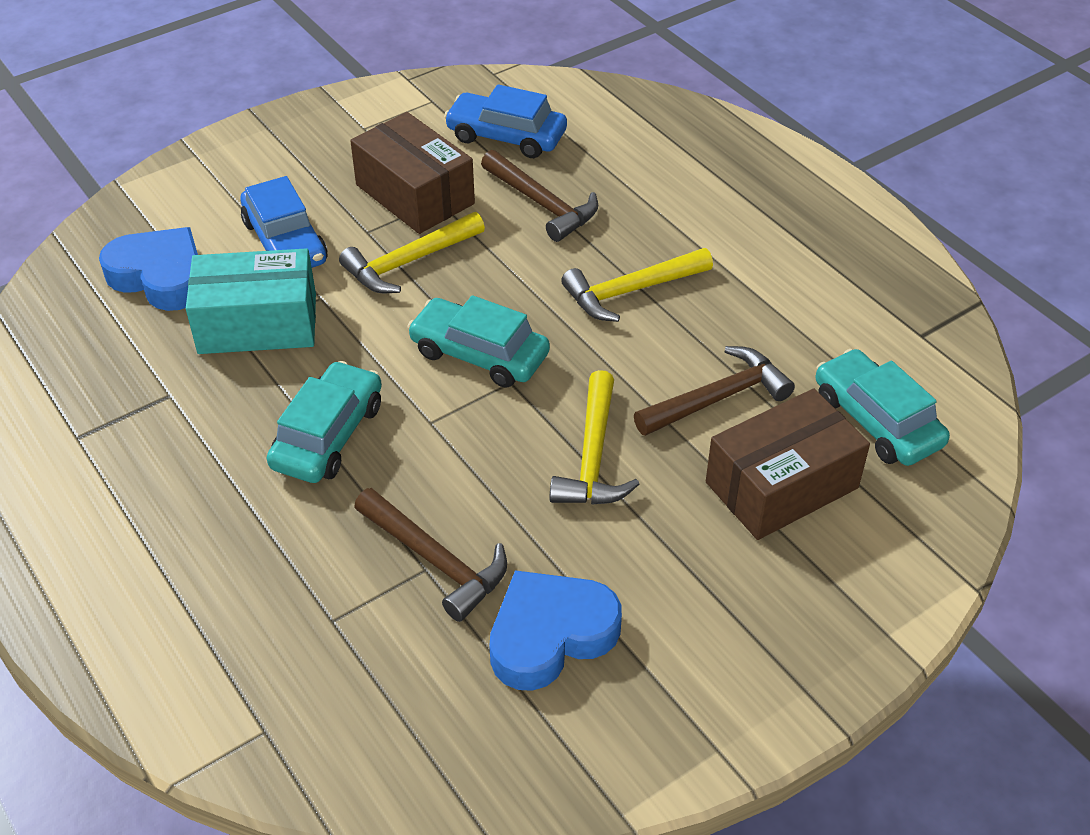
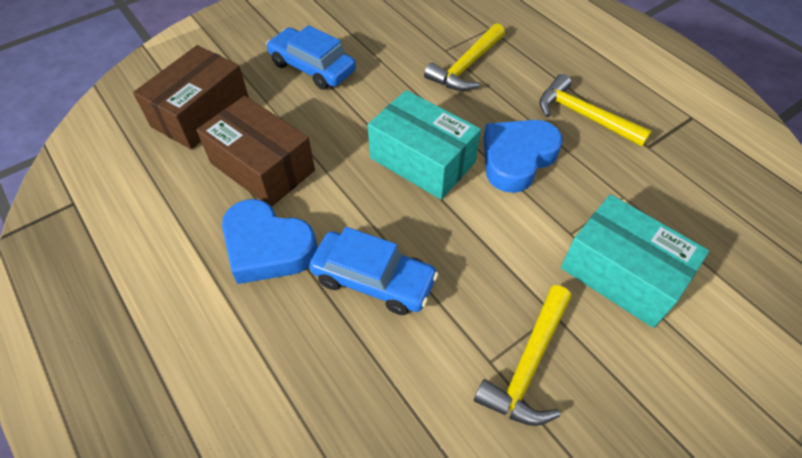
brown hammer: 3 -> 0
turquoise box: 1 -> 2
turquoise car: 3 -> 0

